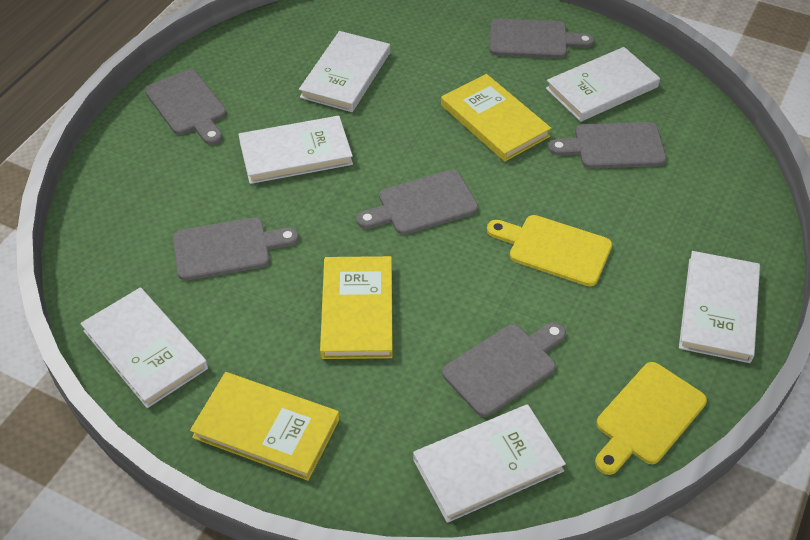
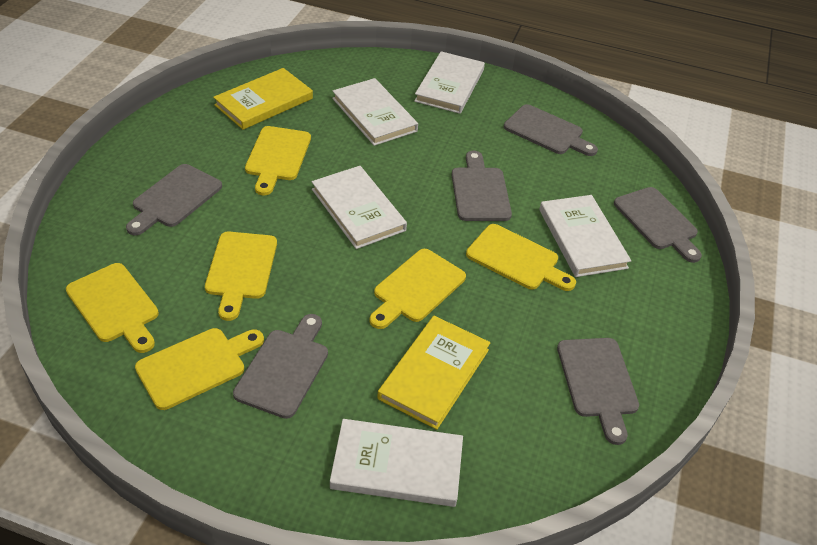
white book: 6 -> 5
yellow book: 3 -> 2
yellow cutting board: 2 -> 6

